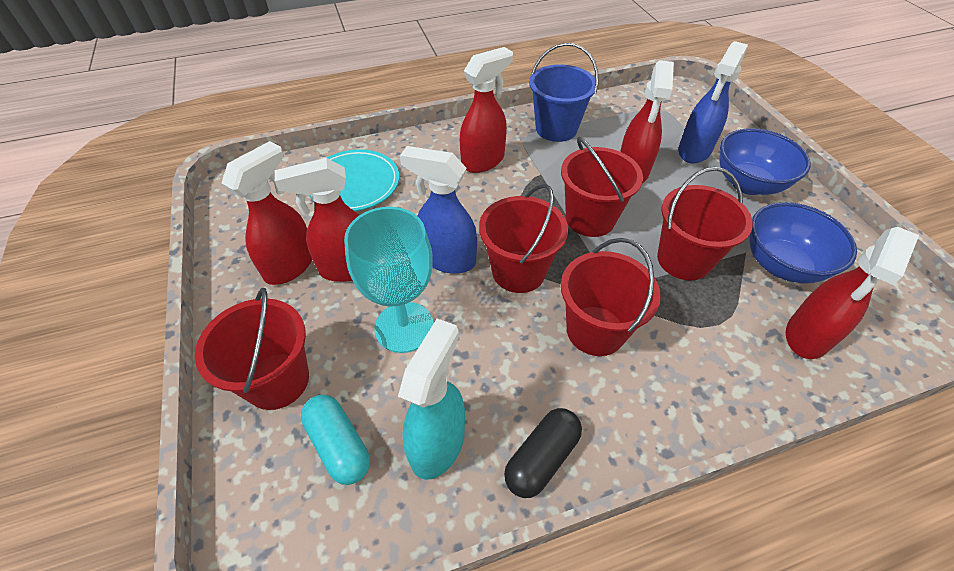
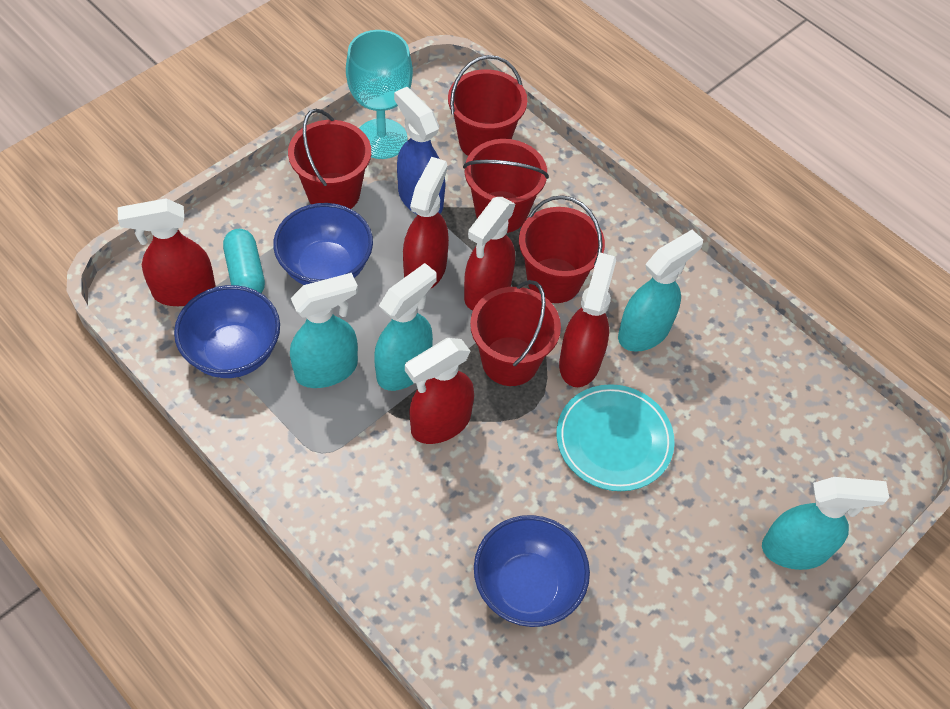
black capsule: 1 -> 0
blue bowl: 2 -> 3
blue bucket: 1 -> 0
blue spray bottle: 2 -> 1
turquoise spray bottle: 1 -> 4

